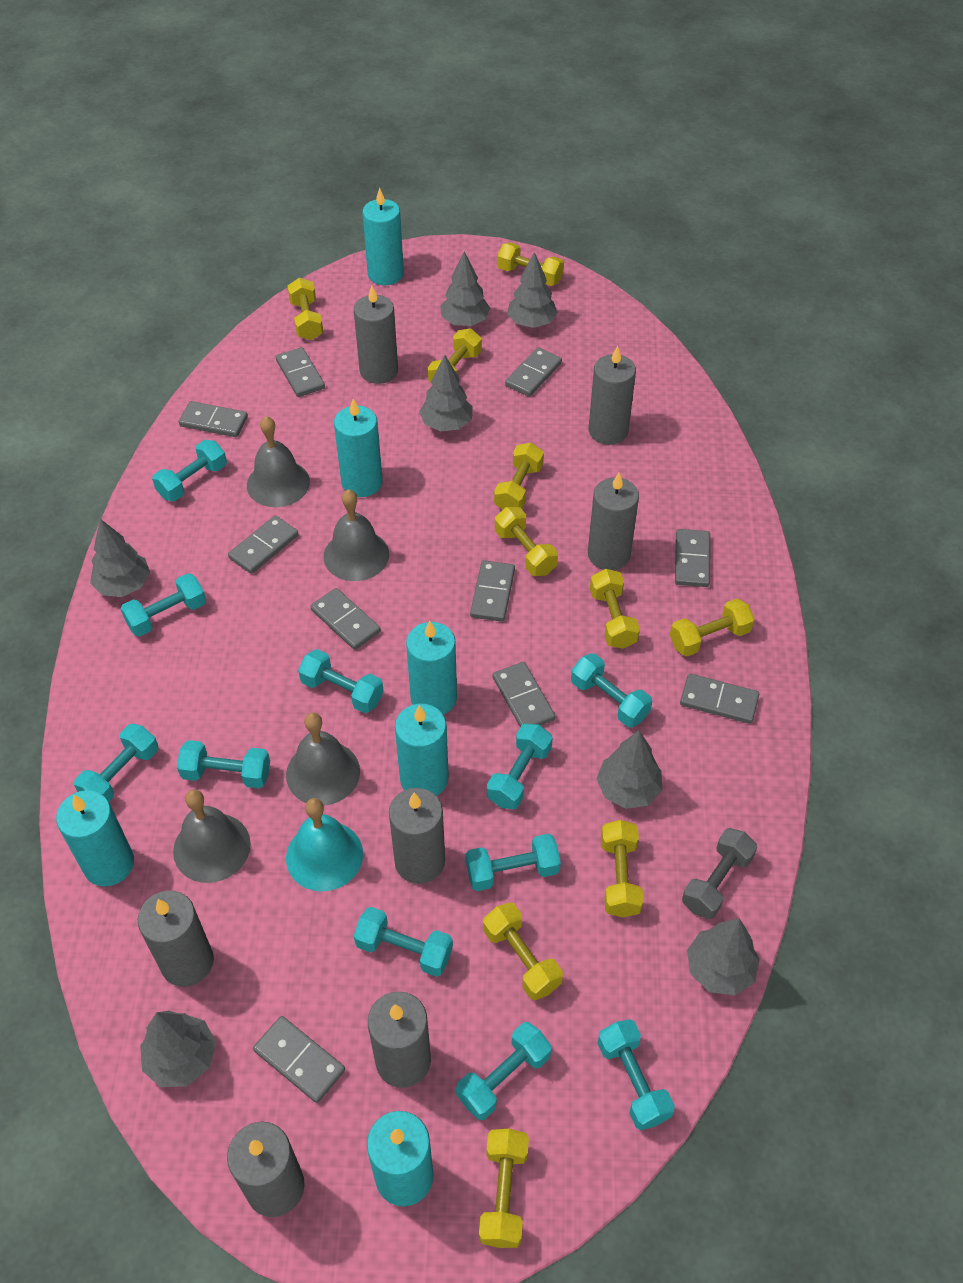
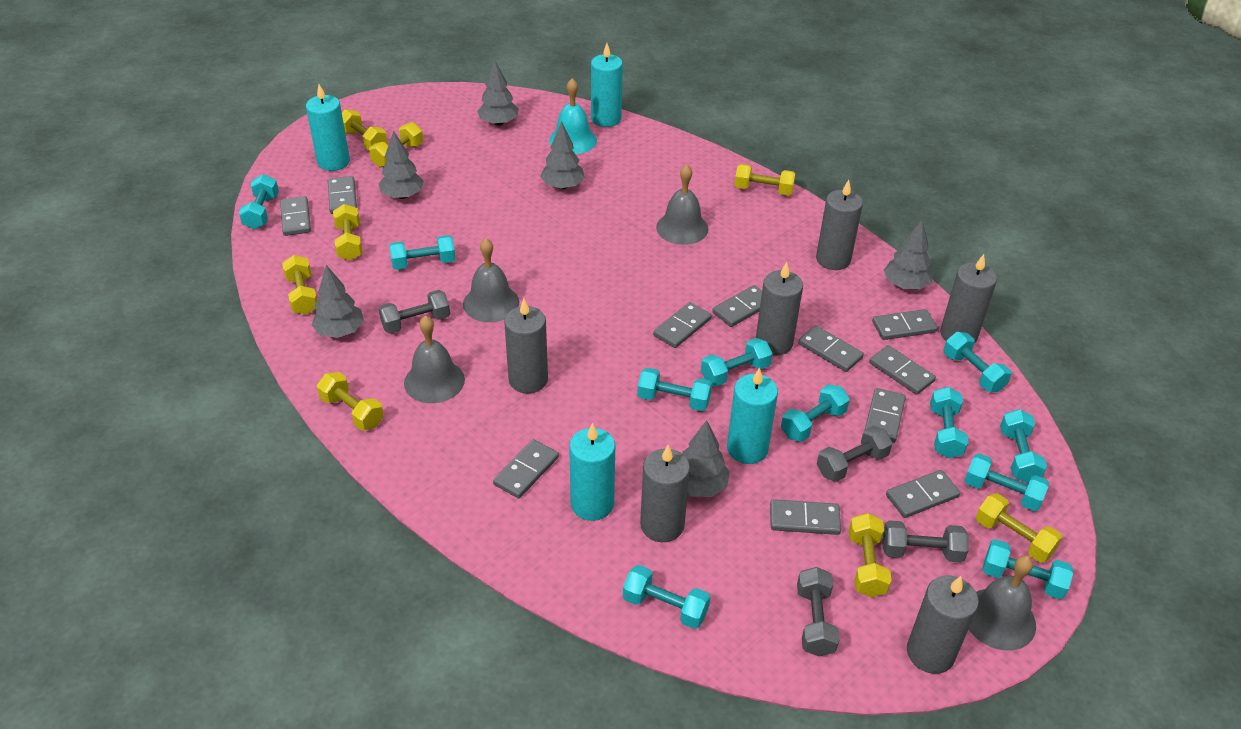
grey candle: 7 -> 6
grey domino: 10 -> 11
grey dumbbell: 1 -> 4
grey tree: 7 -> 6
turquoise candle: 6 -> 4
yellow dumbbell: 10 -> 8

